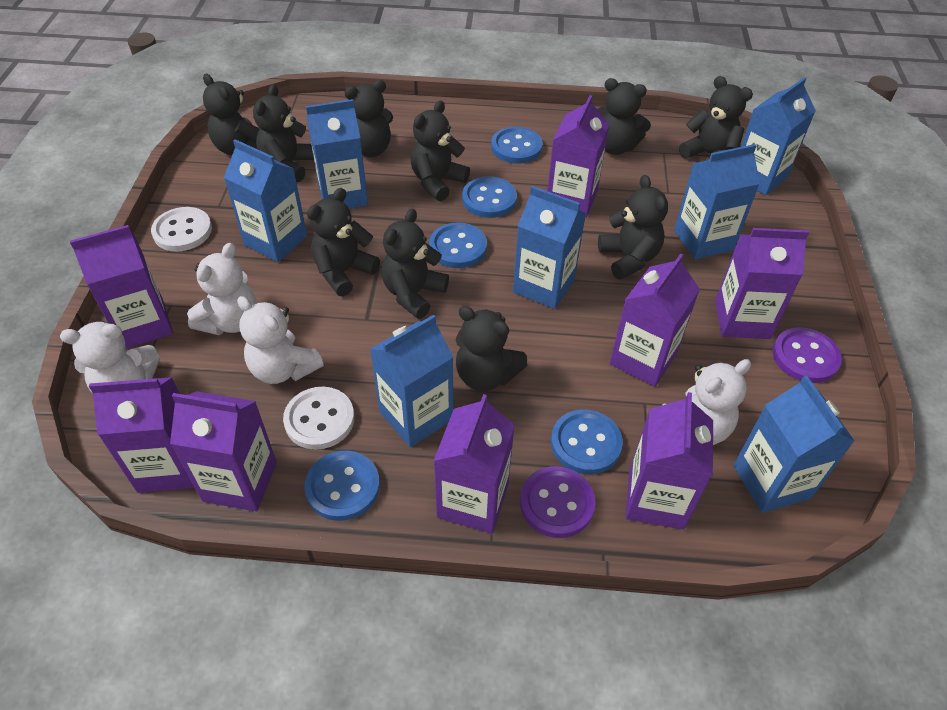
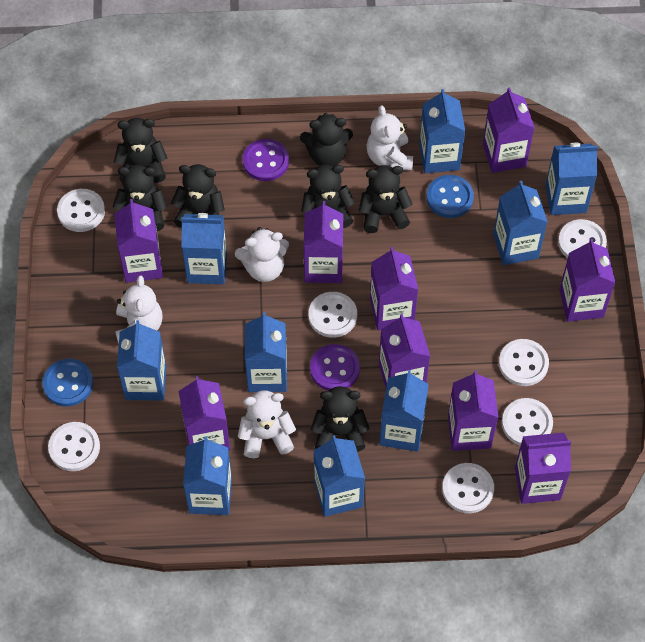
black teddy bear: 10 -> 7
blue button: 5 -> 2
blue carton: 7 -> 9
purple carton: 8 -> 9
white button: 2 -> 7

